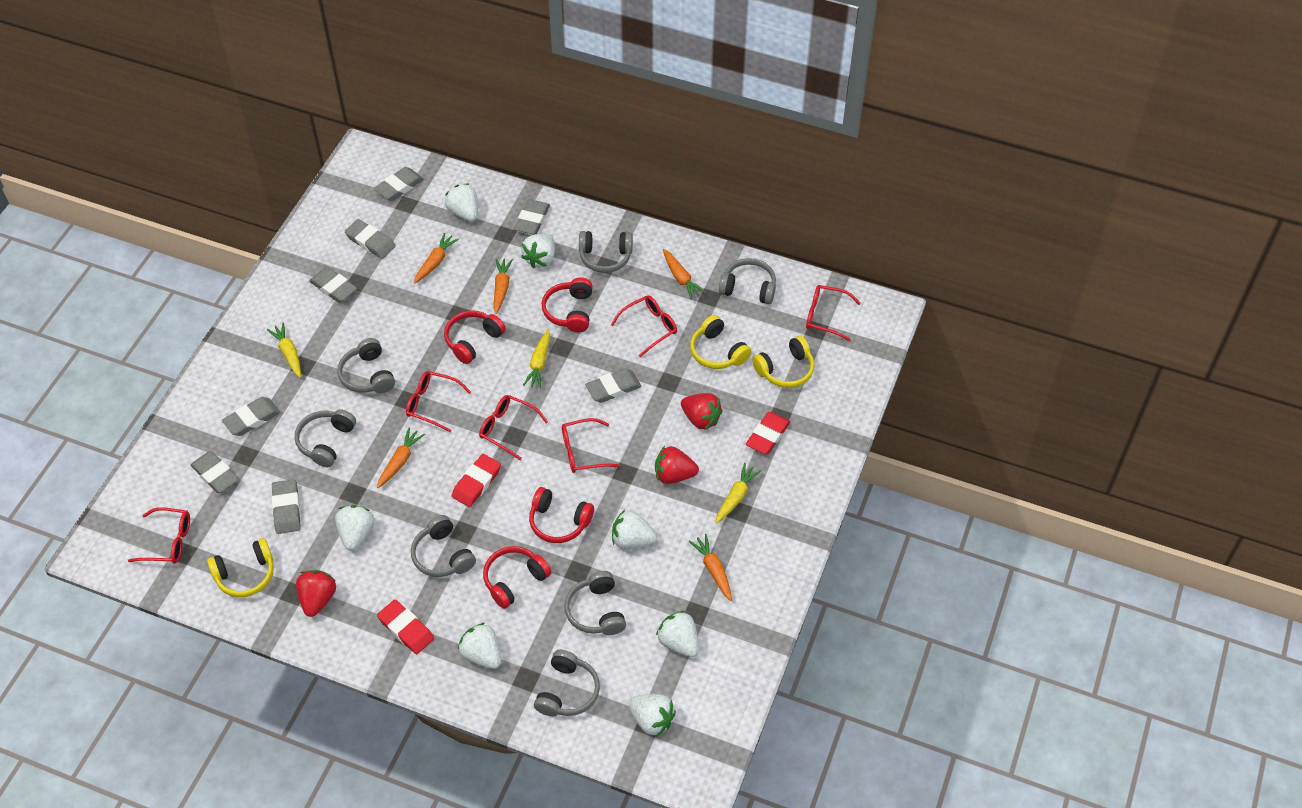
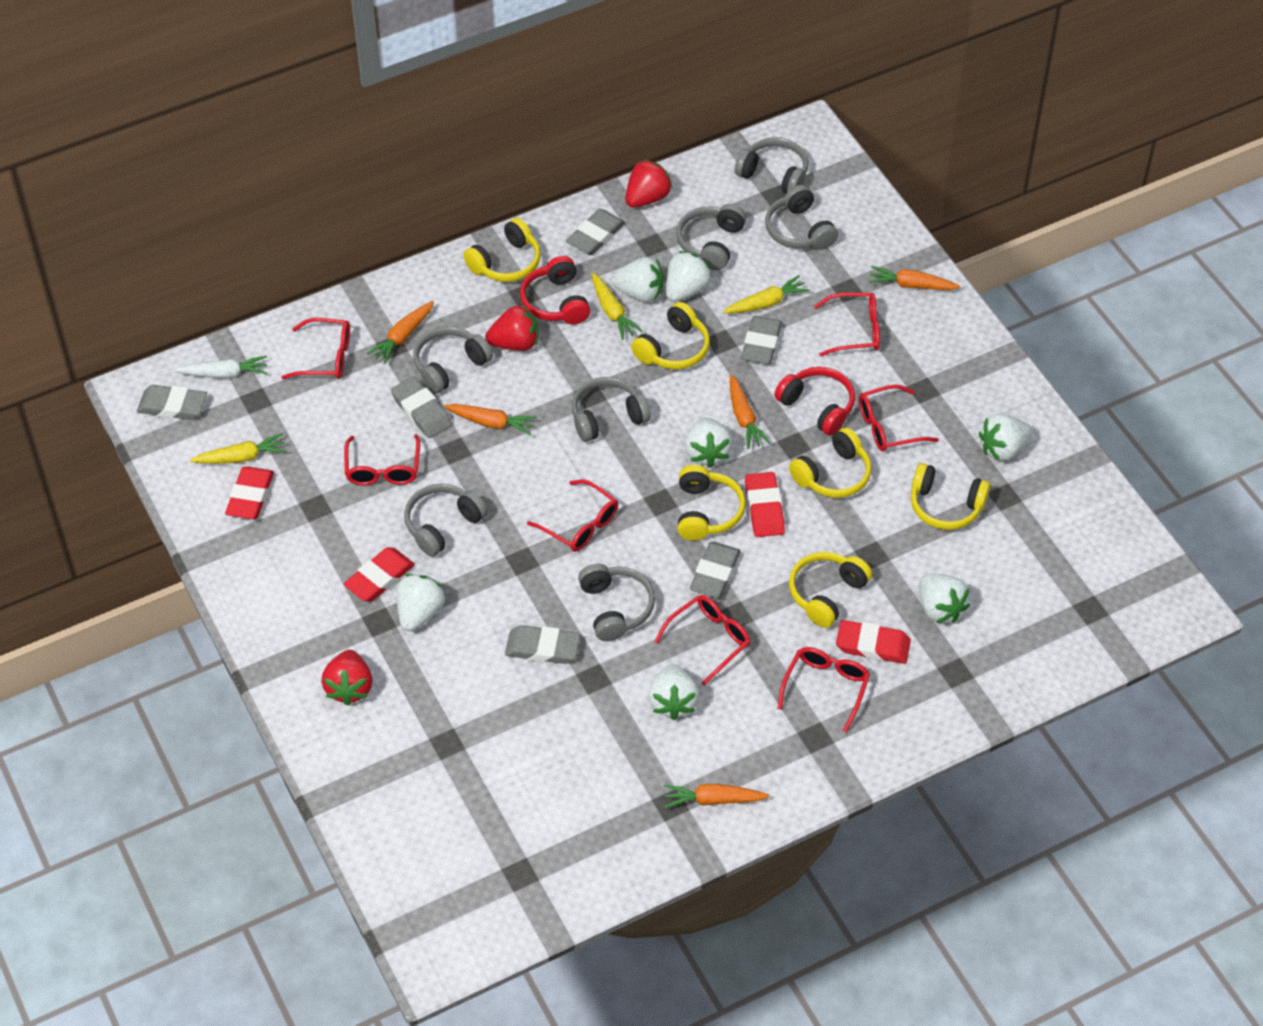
grey eraser: 8 -> 6
red eraser: 3 -> 4
red glasses: 6 -> 7
red headphones: 4 -> 2
white carrot: 0 -> 1
yellow headphones: 3 -> 6

